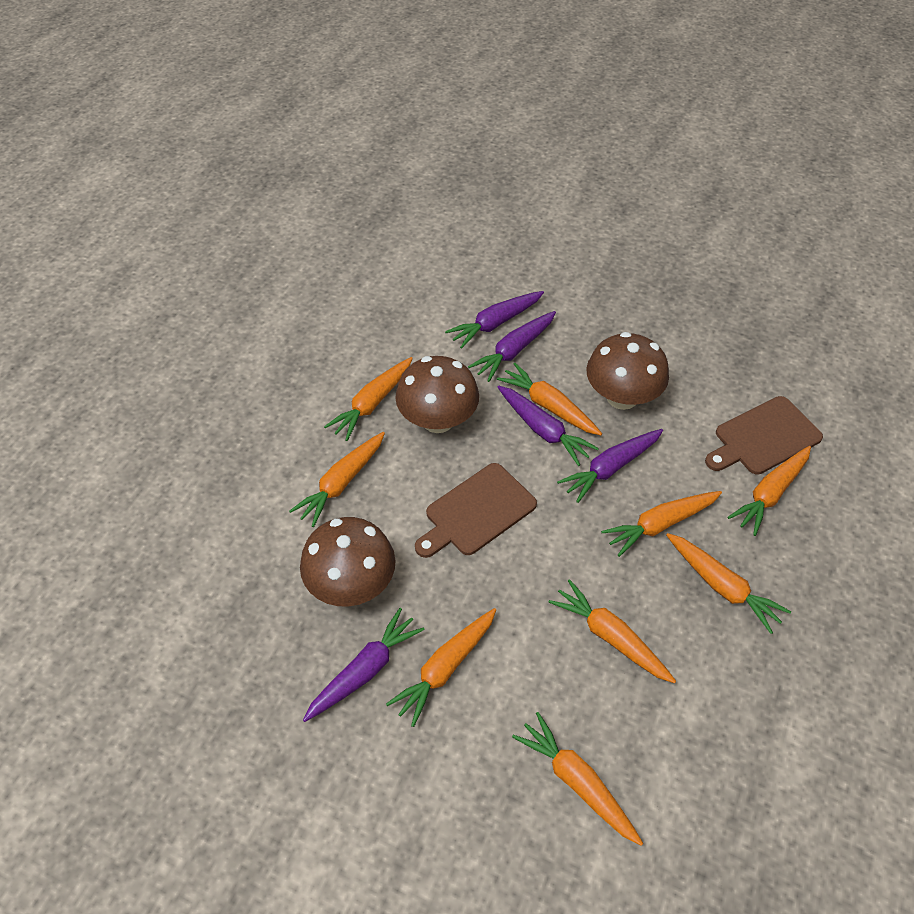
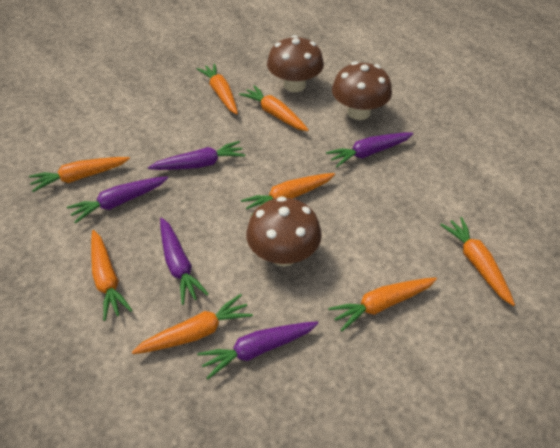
brown cutting board: 2 -> 0
orange carrot: 9 -> 8

